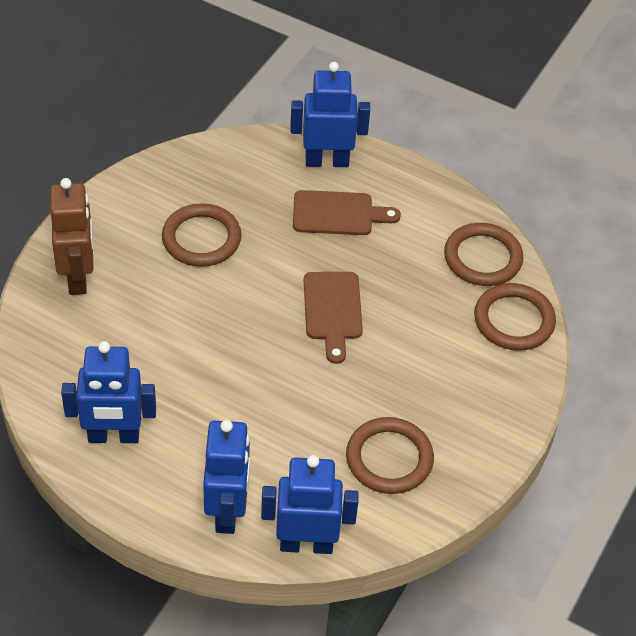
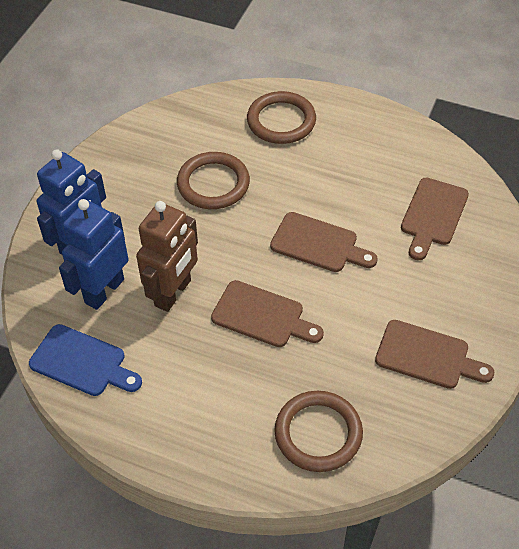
blue cutting board: 0 -> 1
blue robot: 4 -> 2
brown cutting board: 2 -> 4
brown ring: 4 -> 3

